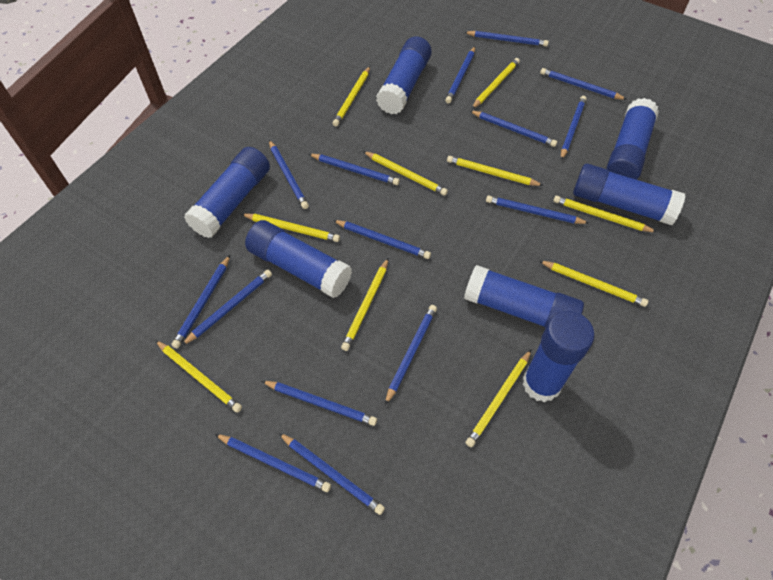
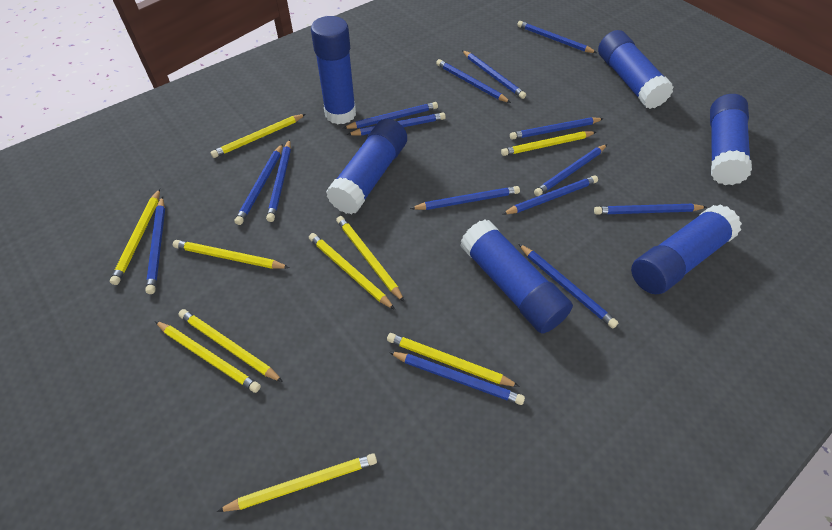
blue glue stick: 7 -> 6

